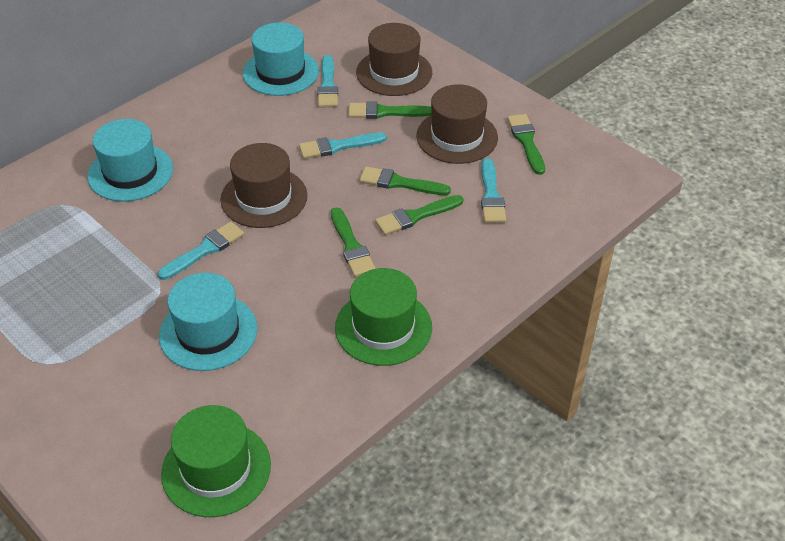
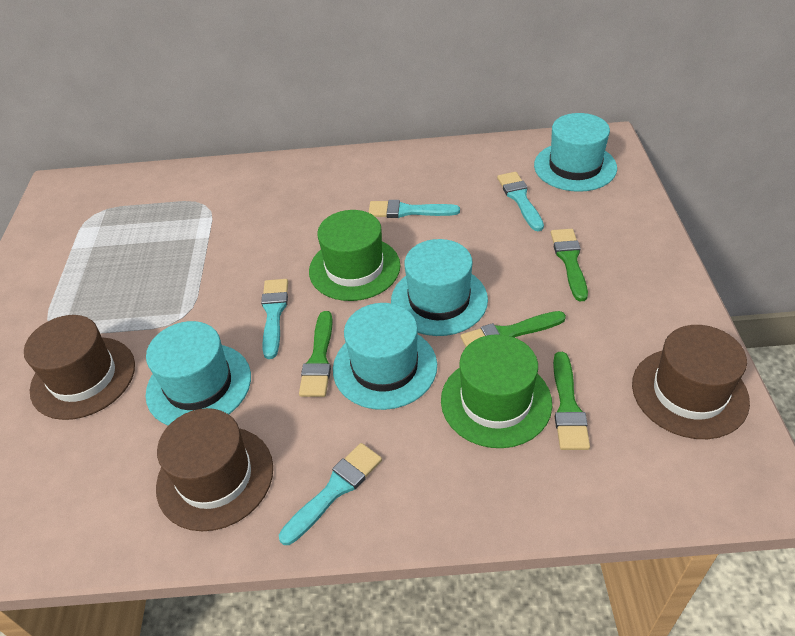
green brush: 5 -> 4
turquoise hat: 3 -> 4

